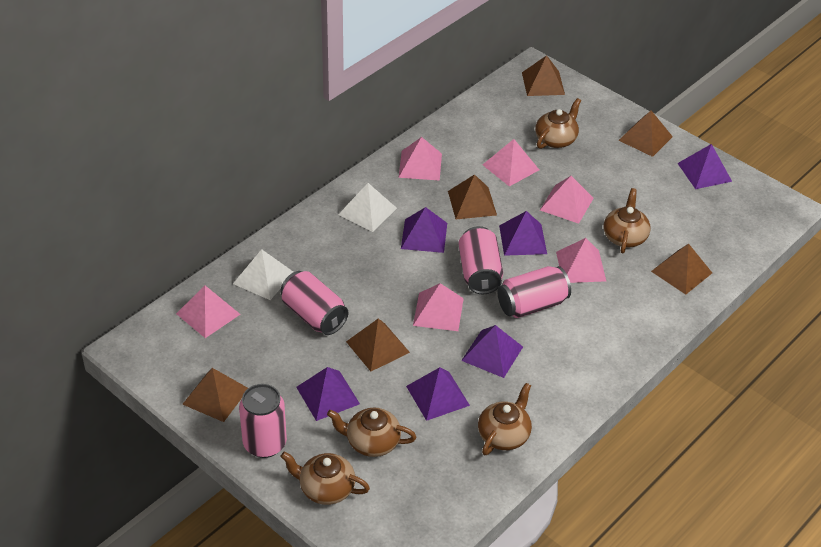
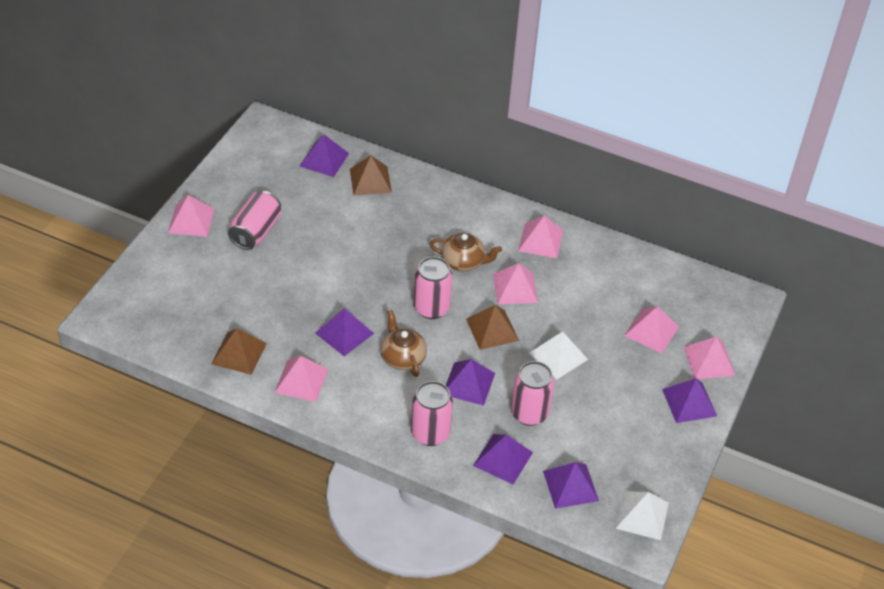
brown pyramid: 6 -> 3
brown teapot: 5 -> 2

